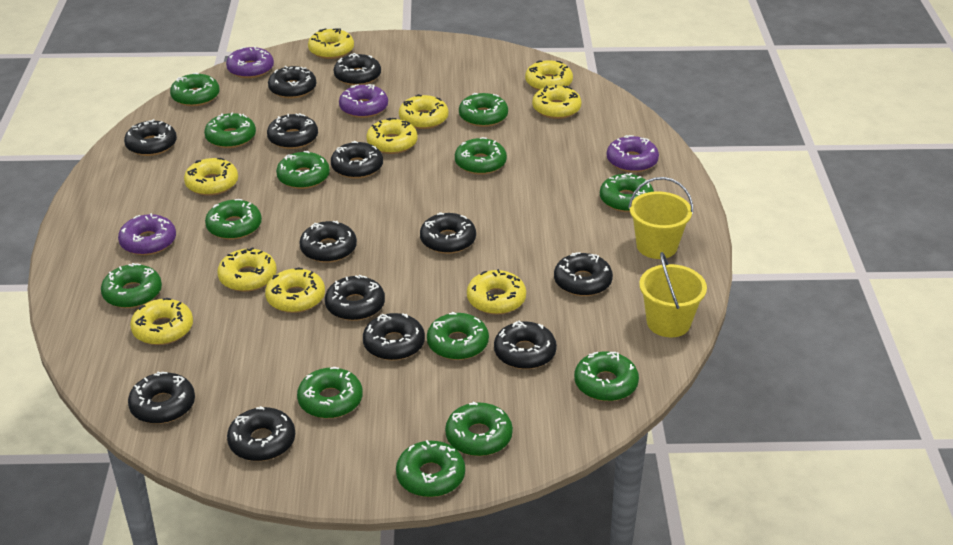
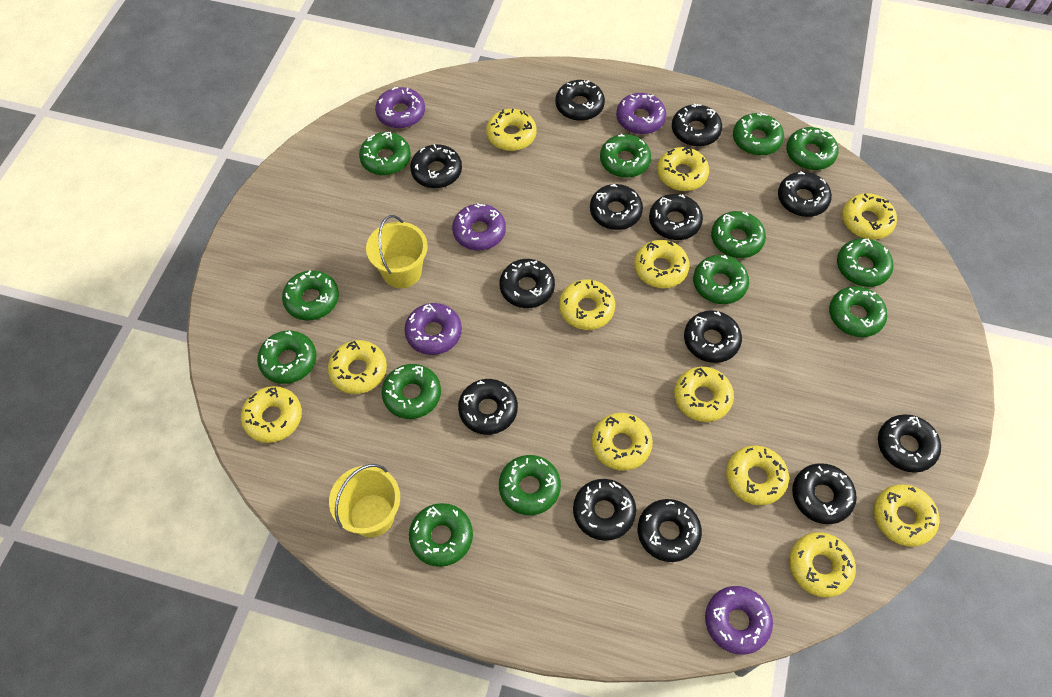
purple donut: 4 -> 5
yellow donut: 10 -> 12

